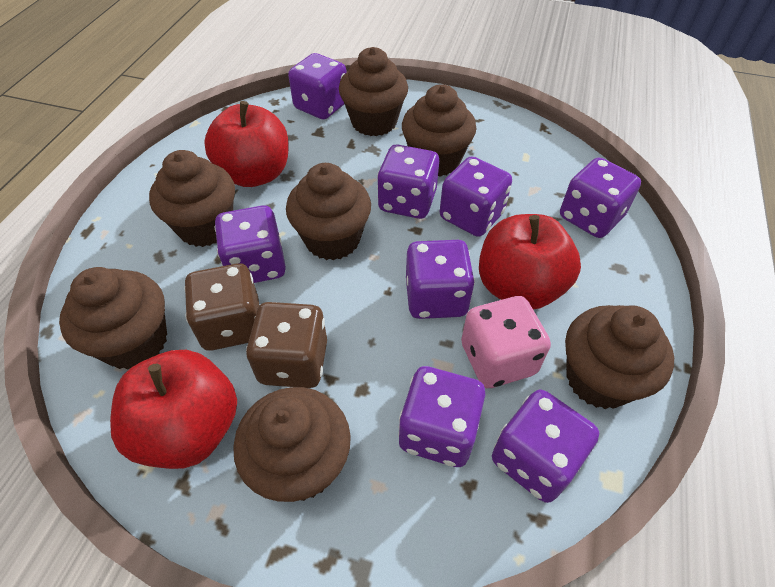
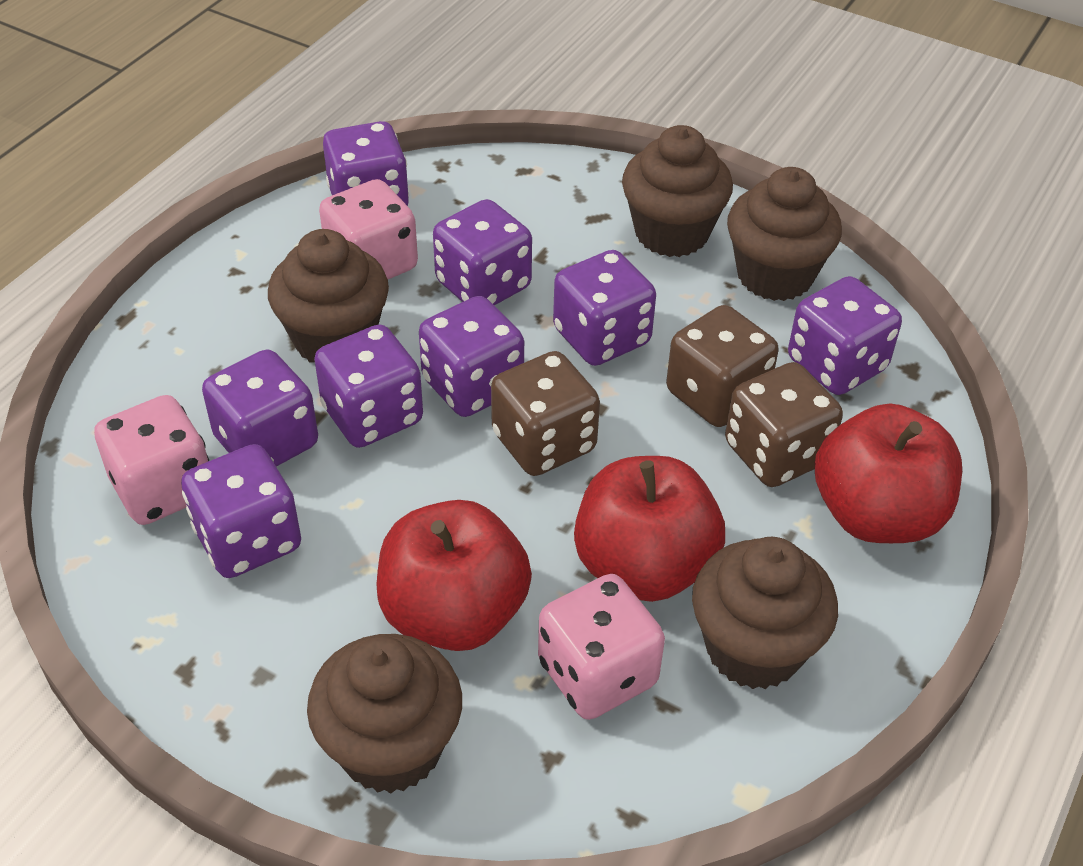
brown cupcake: 7 -> 5
brown dice: 2 -> 3
pink dice: 1 -> 3

